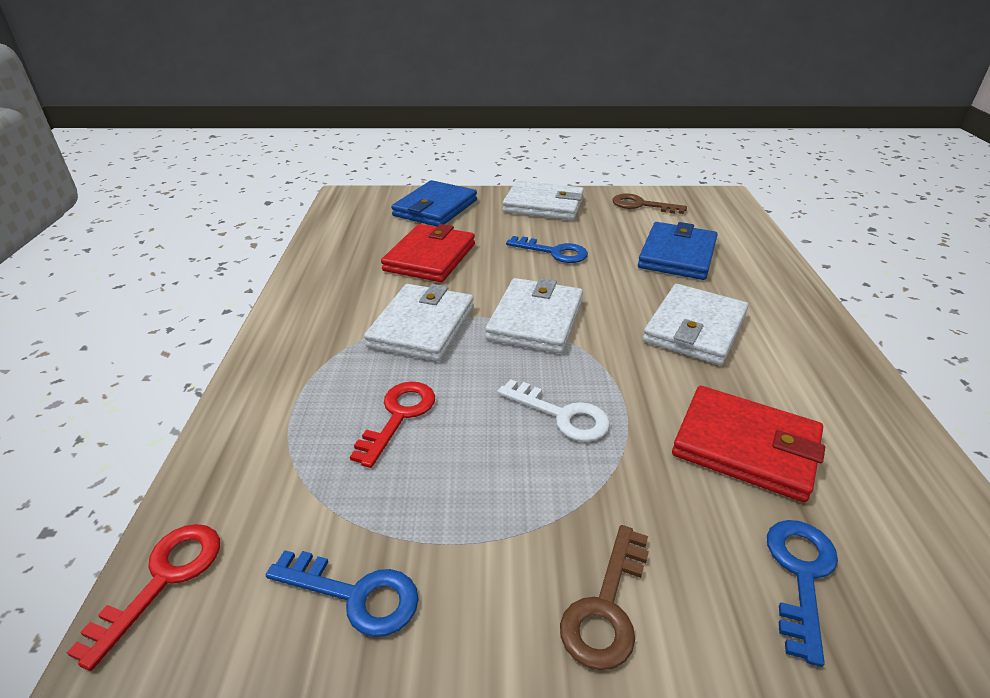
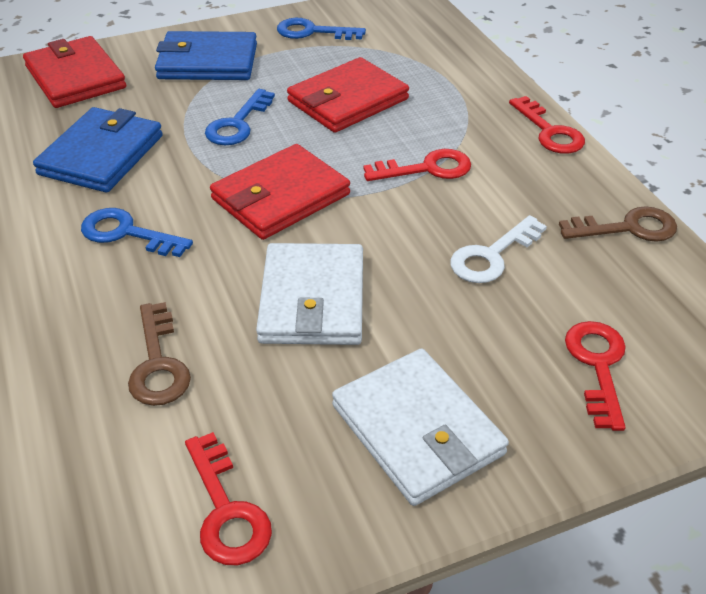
red key: 2 -> 4
red wallet: 2 -> 3
white wallet: 4 -> 2

